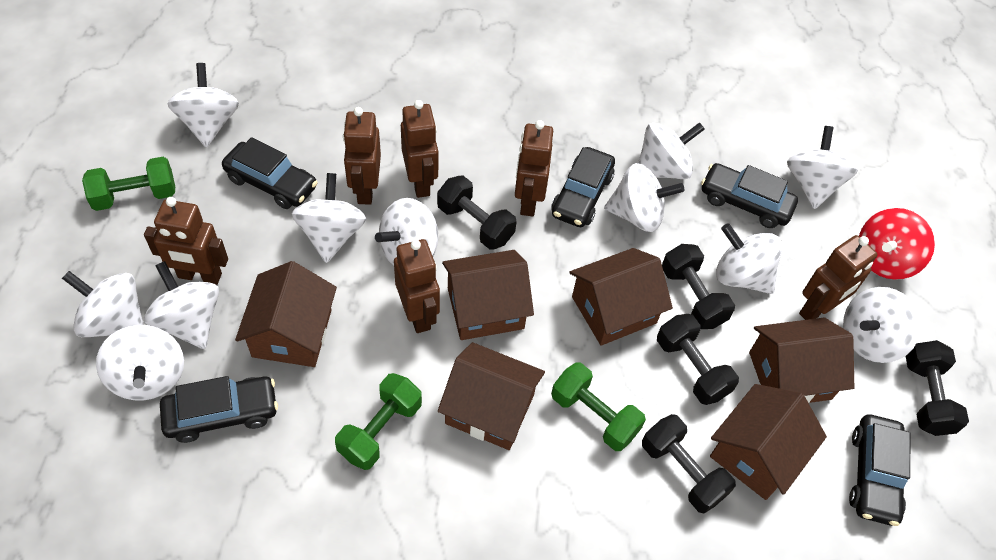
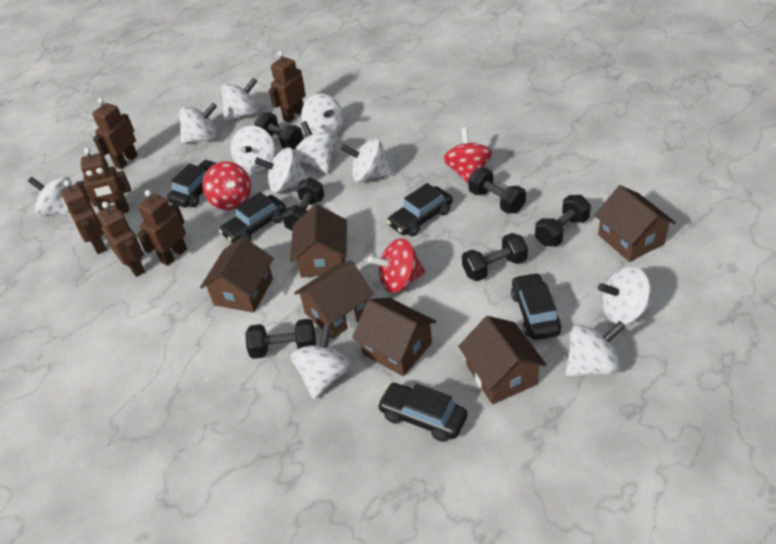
black dumbbell: 5 -> 6
green dumbbell: 3 -> 0
red spinning top: 1 -> 3

